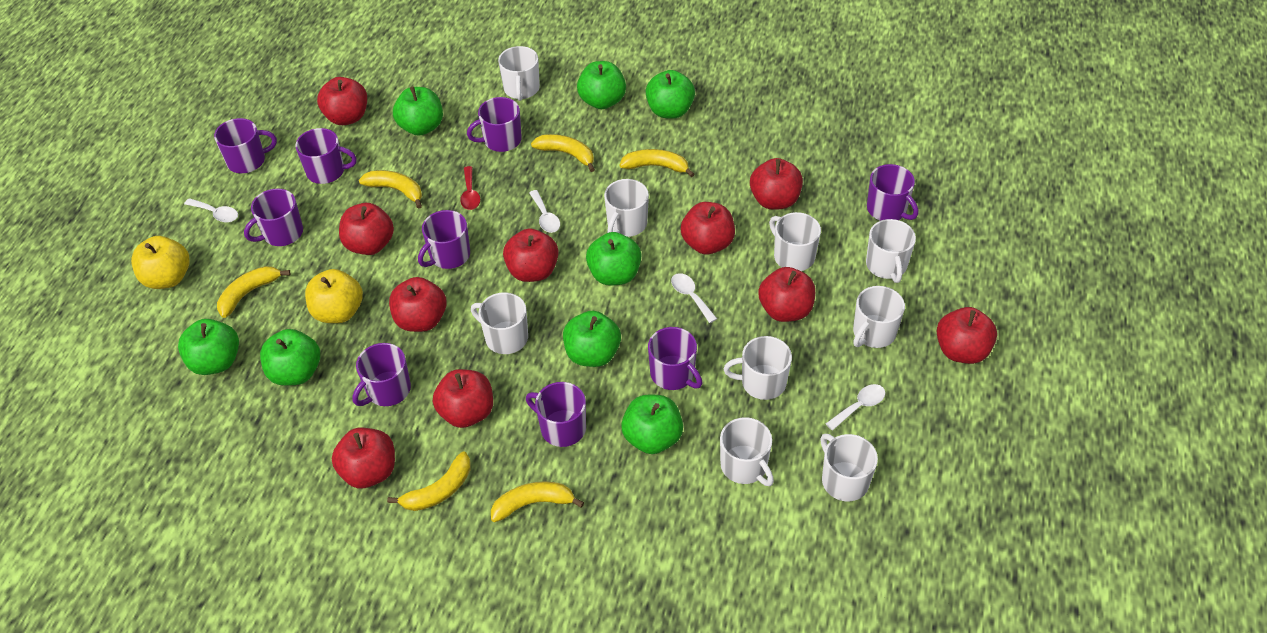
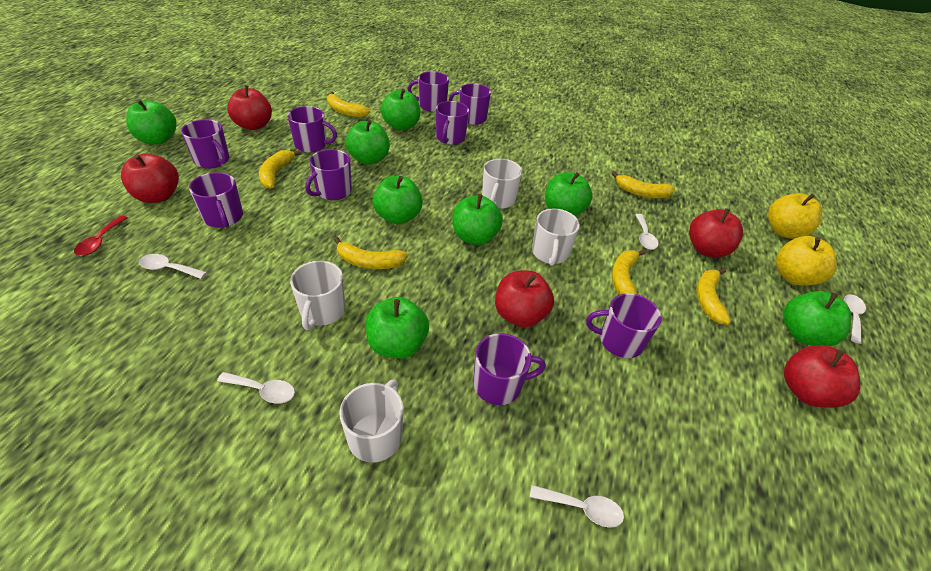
red apple: 10 -> 5
white mug: 9 -> 4
white spoon: 4 -> 5

